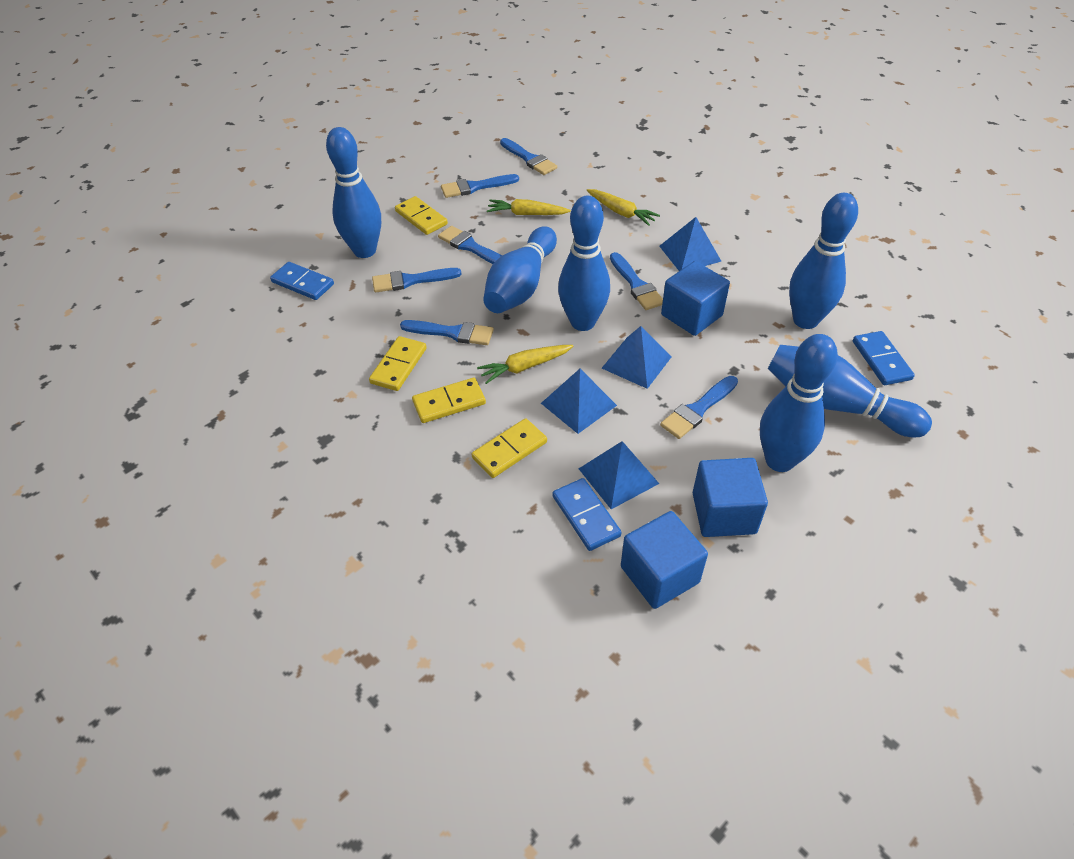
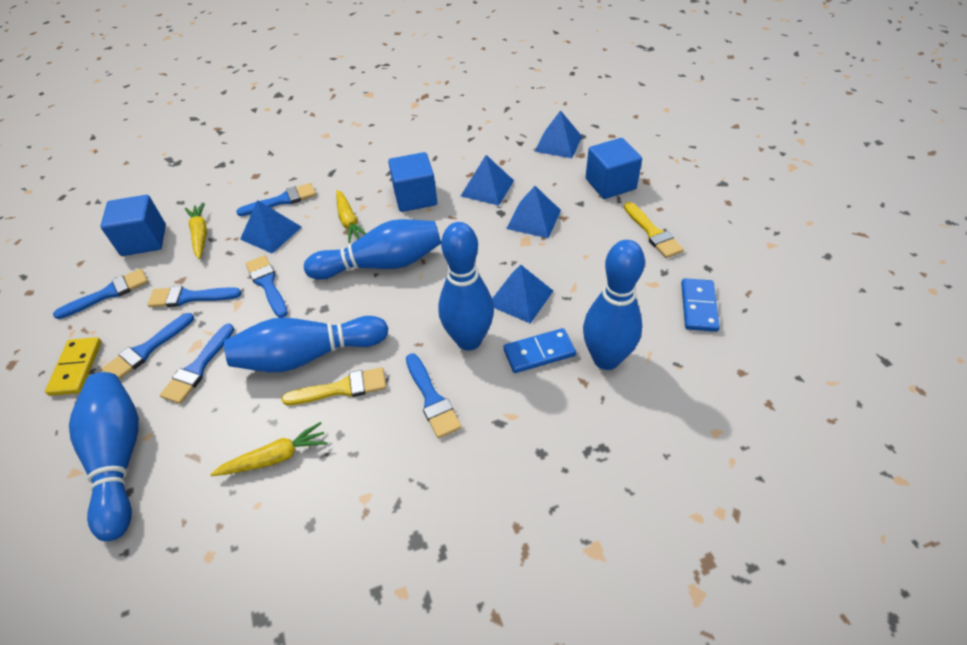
blue bowling pin: 6 -> 5
blue domino: 3 -> 2
blue pyramid: 4 -> 5
yellow brush: 0 -> 2
yellow domino: 4 -> 1

